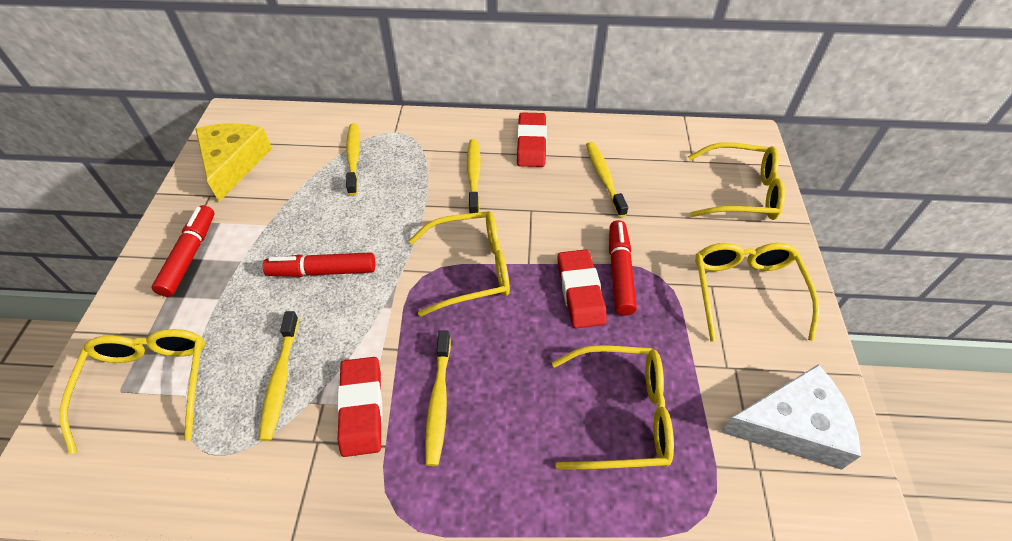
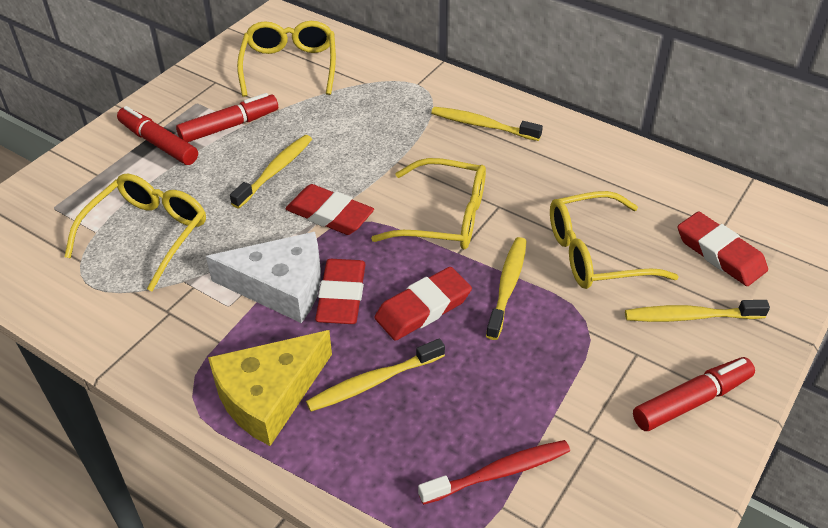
red eraser: 3 -> 4
red toothbrush: 0 -> 1
yellow glasses: 5 -> 4

